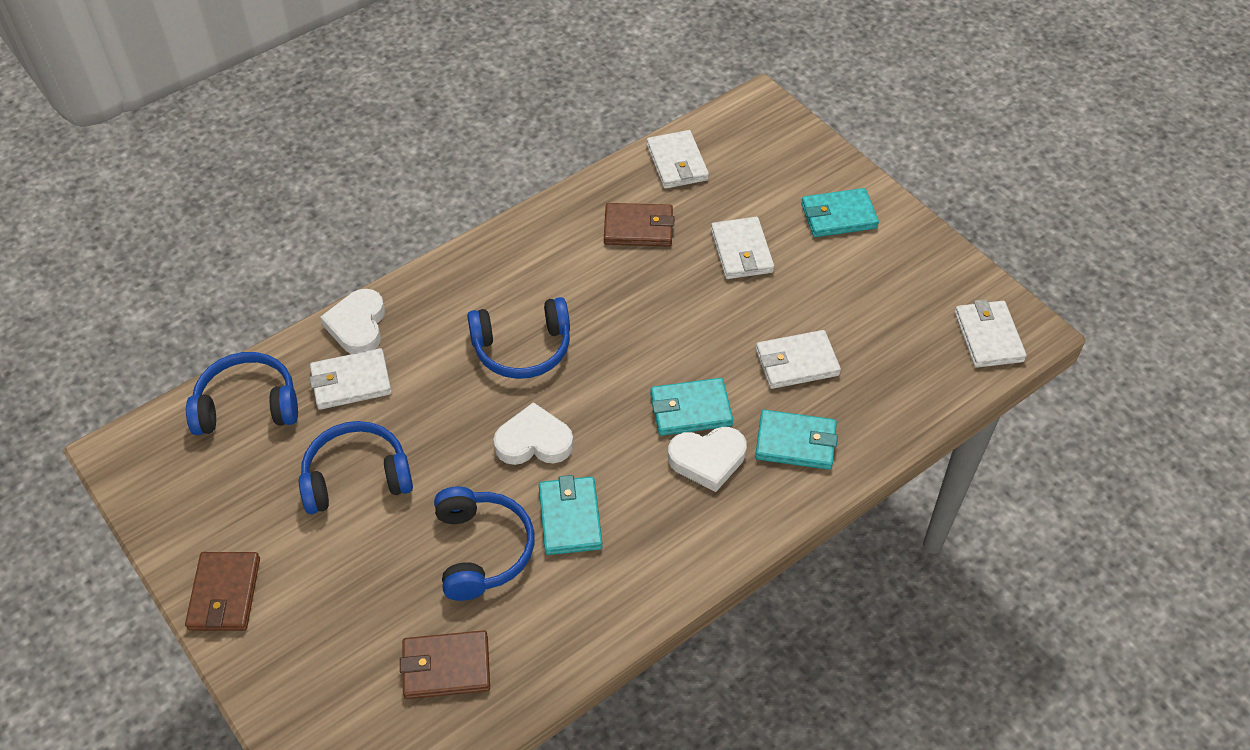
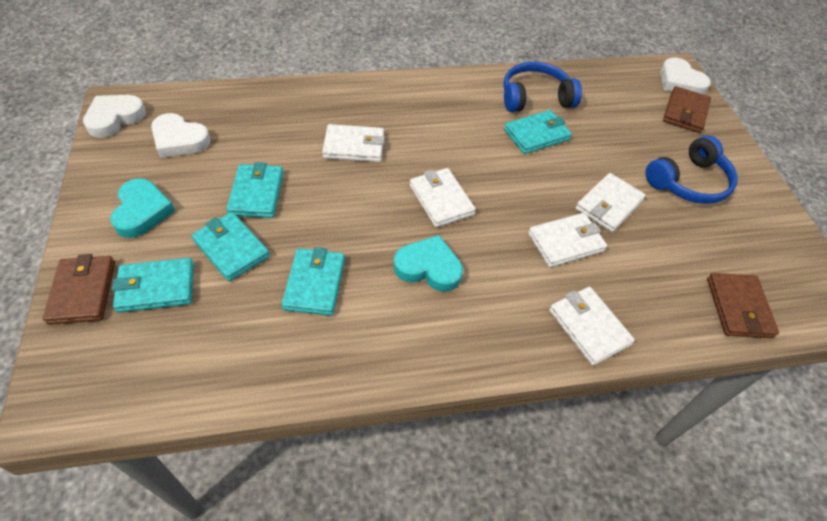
blue headphones: 4 -> 2
turquoise heart: 0 -> 2
turquoise wallet: 4 -> 5

